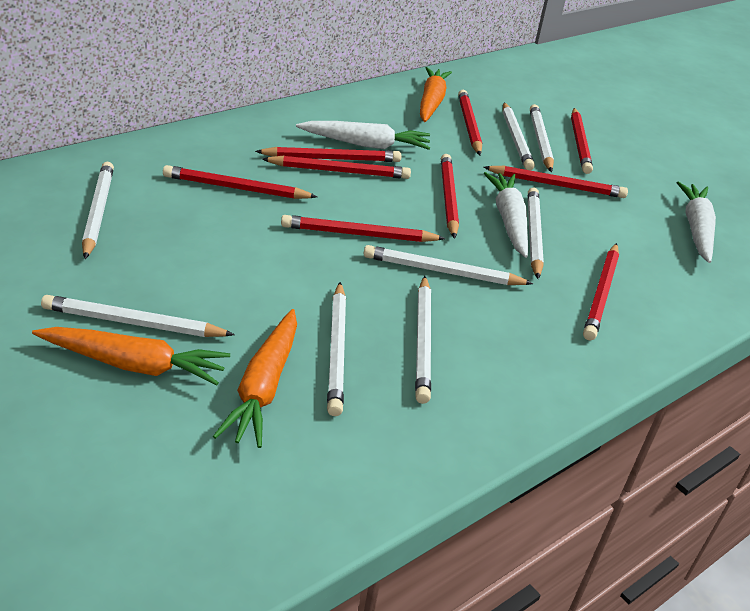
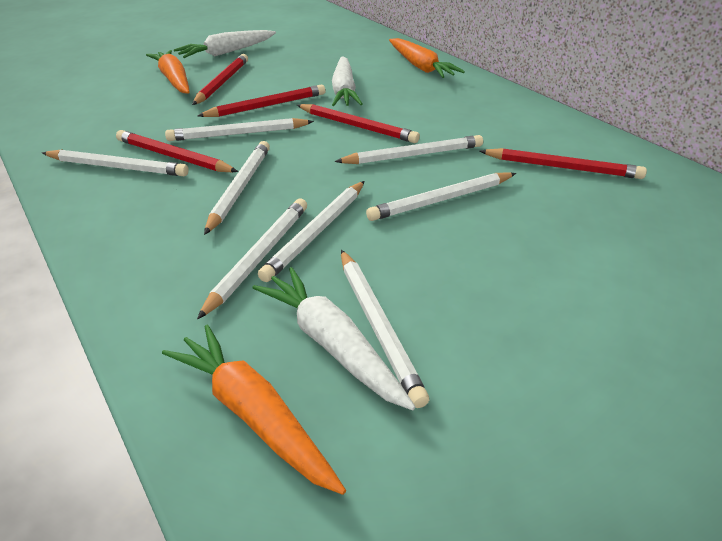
red pencil: 9 -> 5

